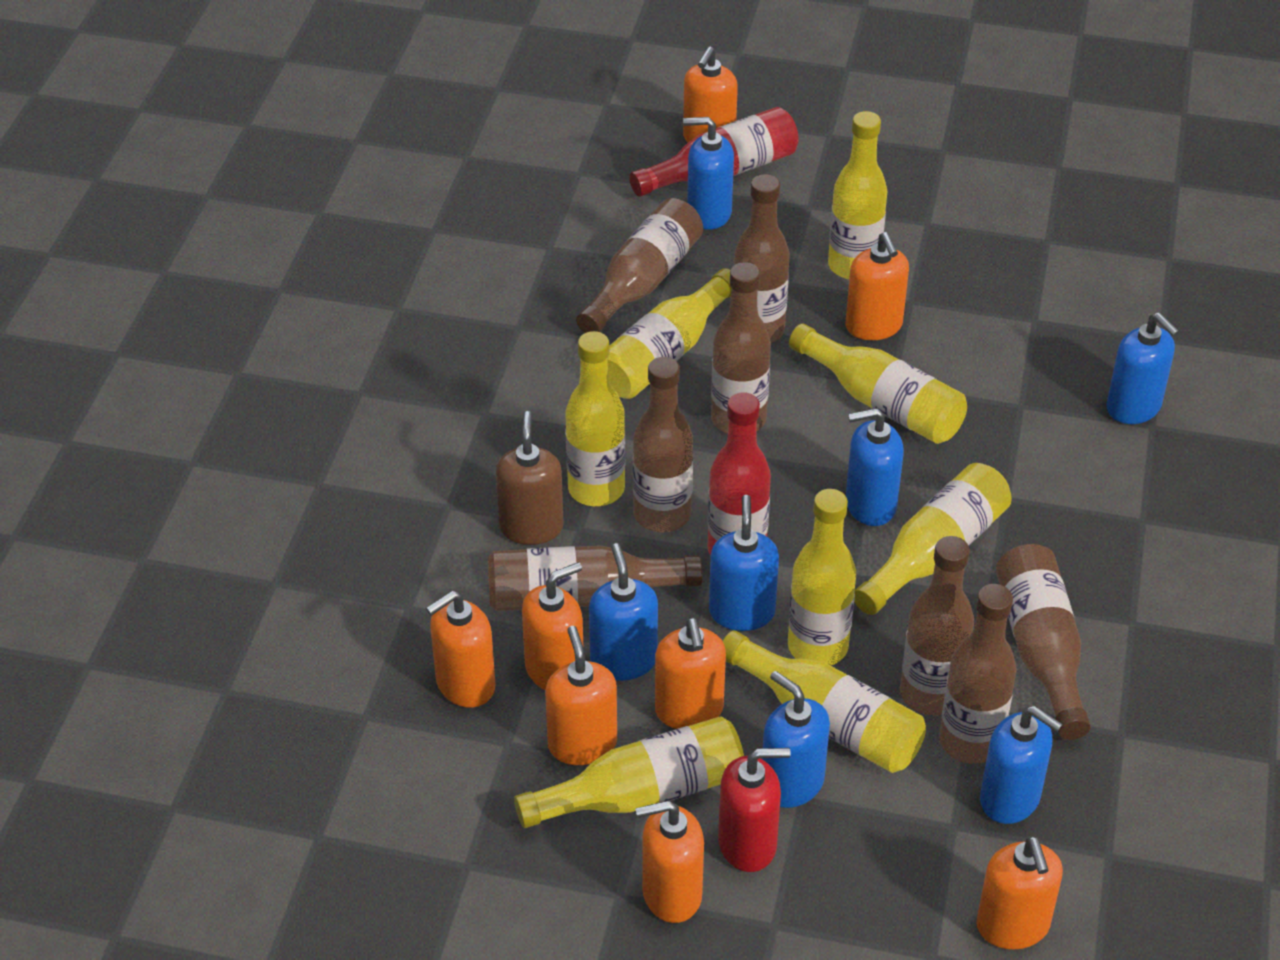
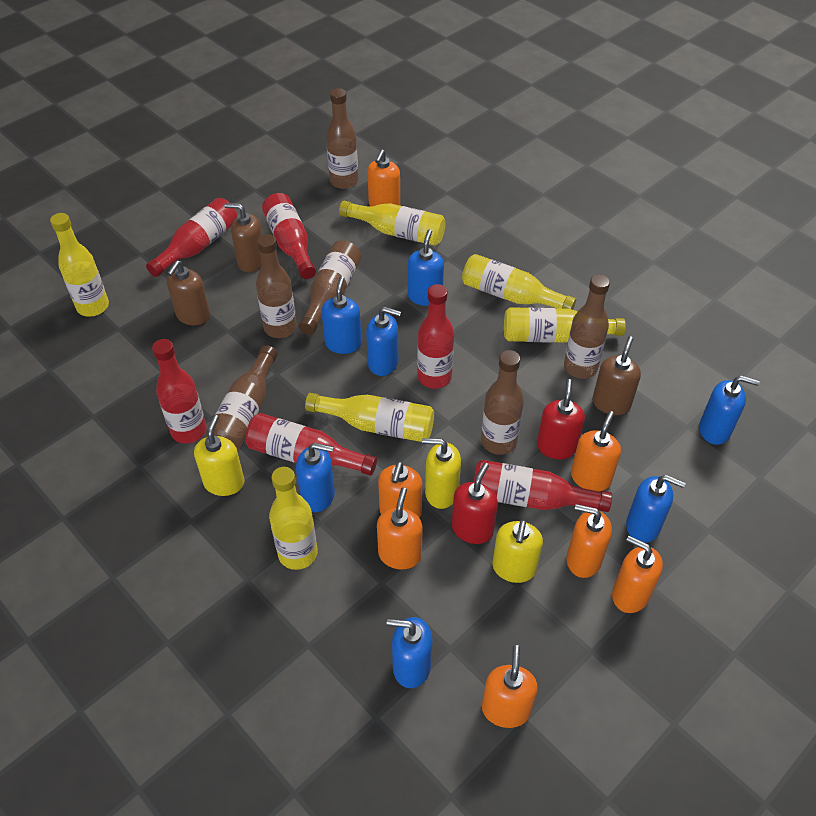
brown bottle: 8 -> 6
brown soap dispenser: 1 -> 3
orange soap dispenser: 8 -> 7
red bottle: 2 -> 6
red soap dispenser: 1 -> 2
yellow bottle: 8 -> 6
yellow soap dispenser: 0 -> 3

